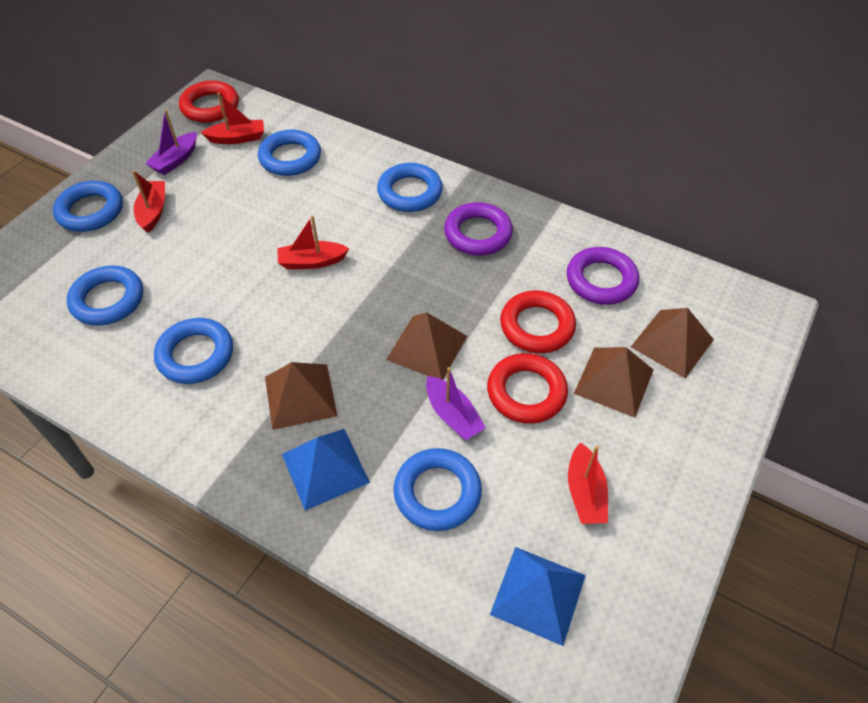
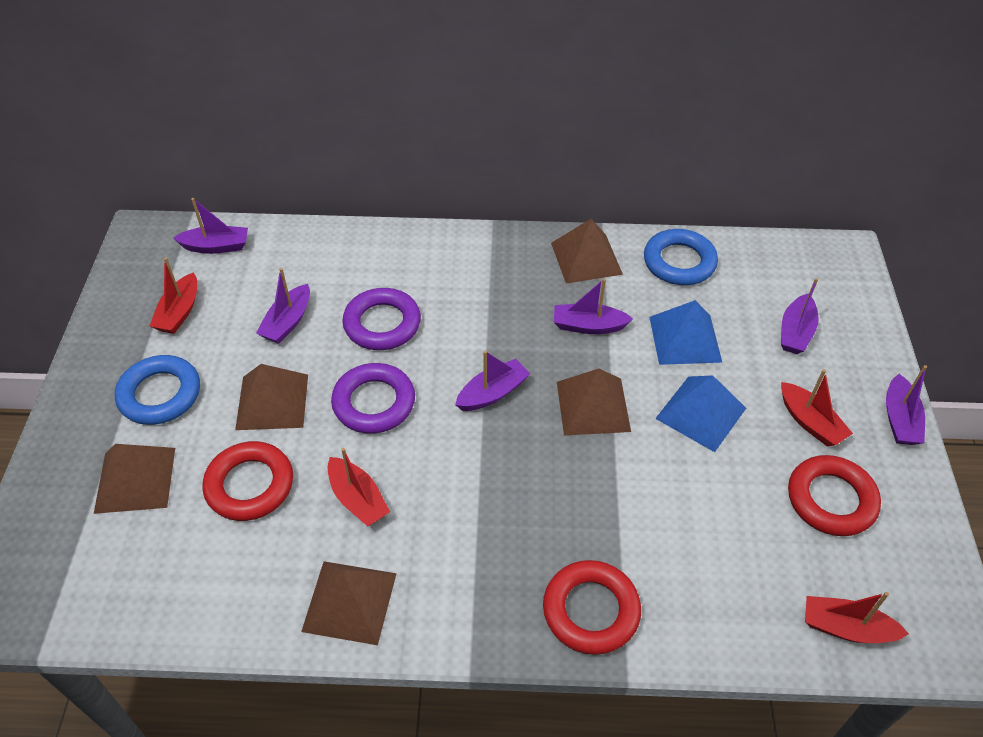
blue ring: 6 -> 2
brown pyramid: 4 -> 5
purple boat: 2 -> 6

